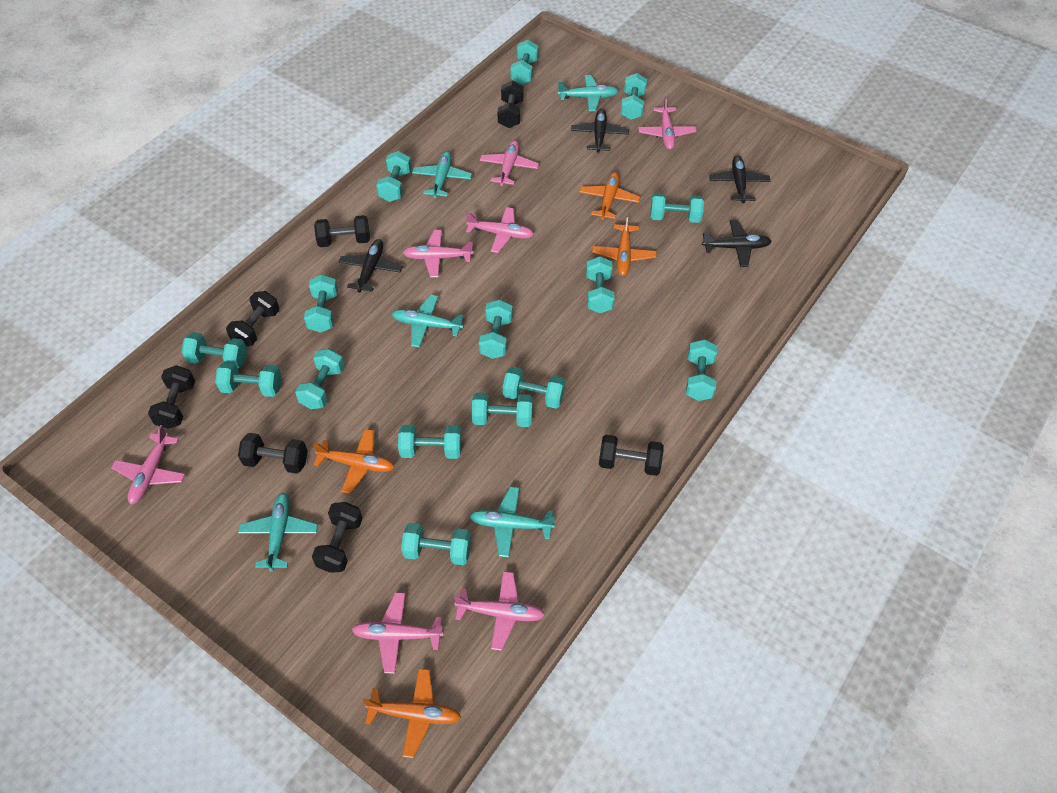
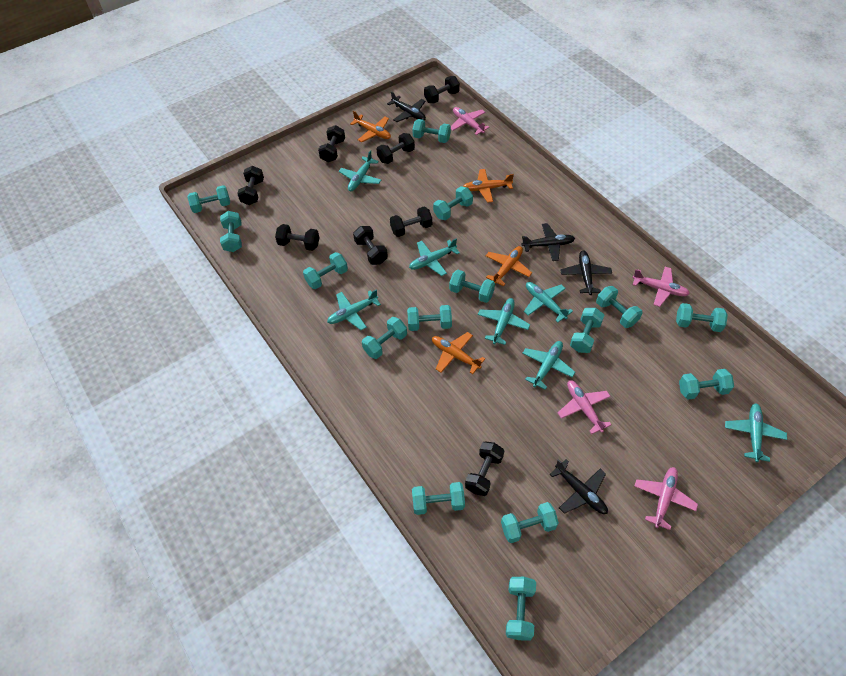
black dumbbell: 7 -> 8
pink plane: 7 -> 4
turquoise plane: 5 -> 7

